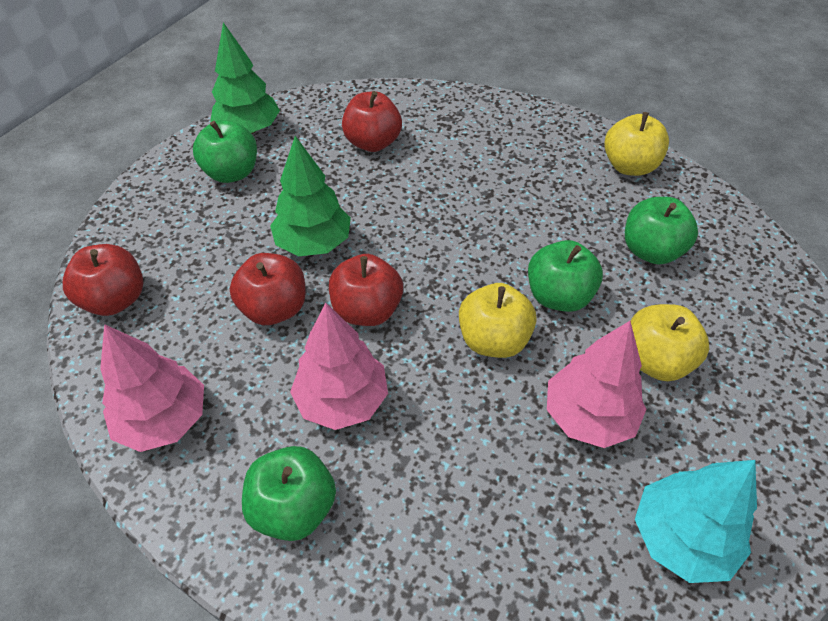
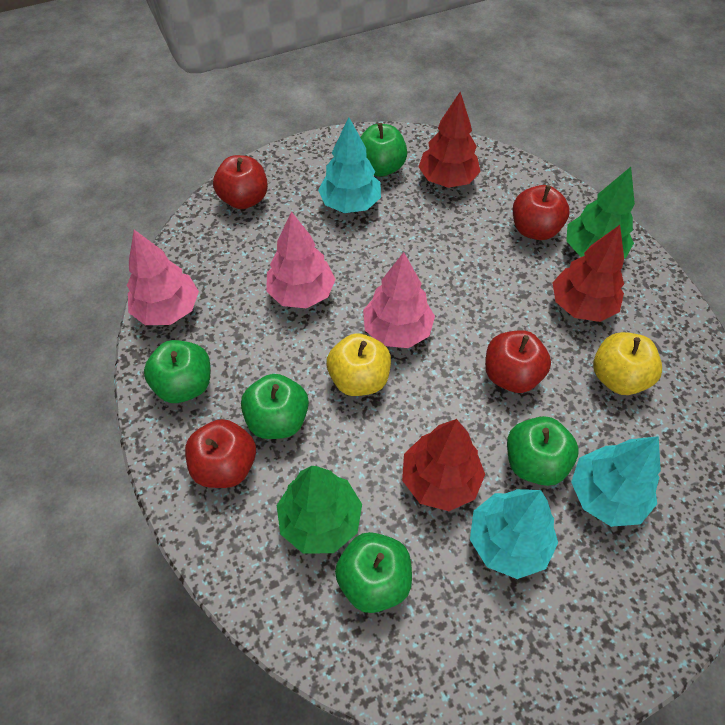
green apple: 4 -> 5
red tree: 0 -> 3
turquoise tree: 1 -> 3
yellow apple: 3 -> 2

